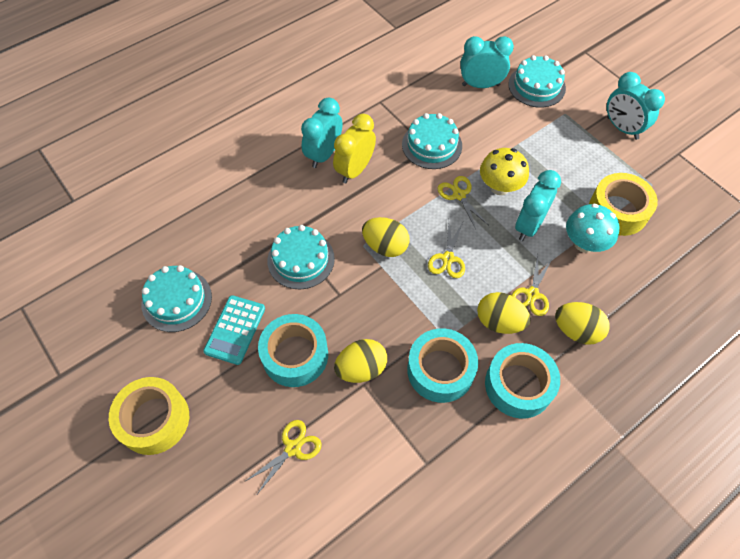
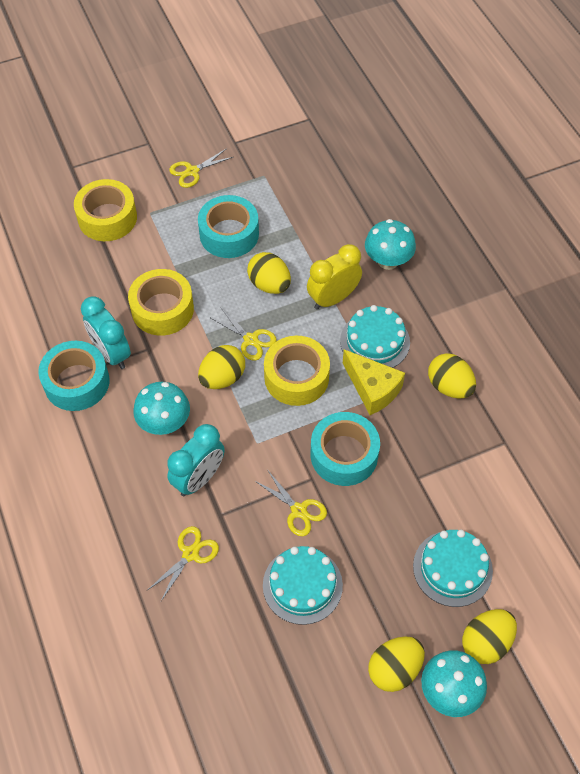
turquoise cake: 4 -> 3
turquoise calculator: 1 -> 0
turquoise clock: 4 -> 2
turquoise mushroom: 1 -> 3
yellow cheese: 0 -> 1
yellow egg: 4 -> 5
yellow mushroom: 1 -> 0
yellow tape: 2 -> 3

